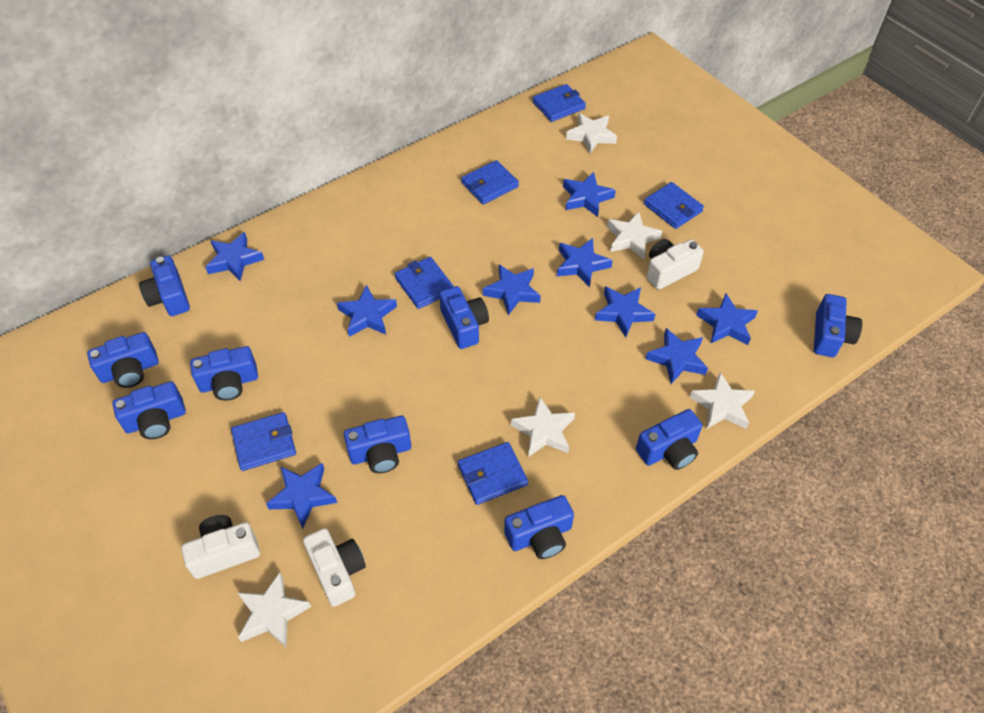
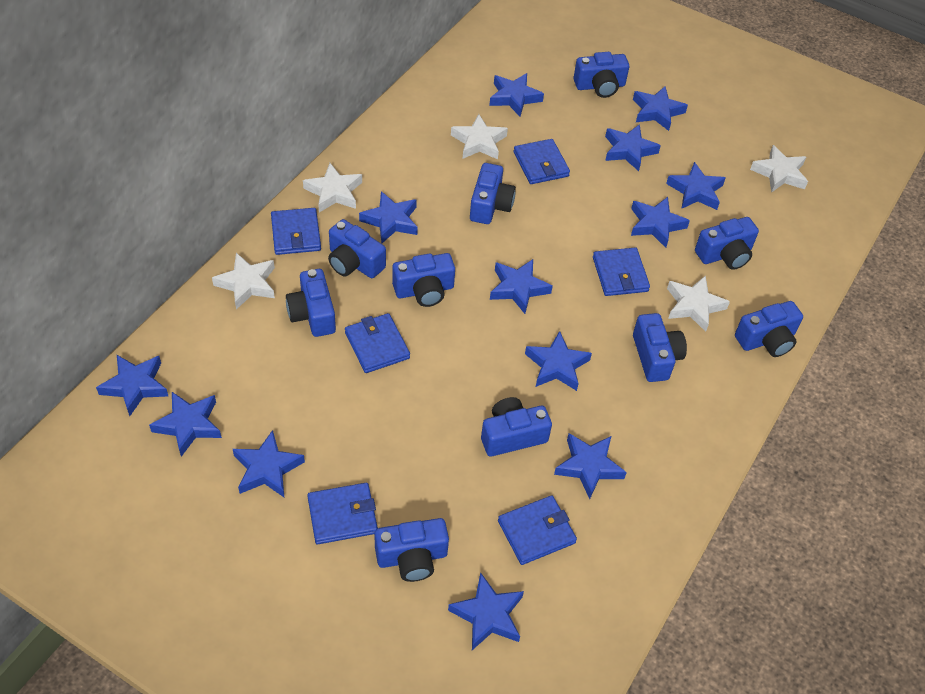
blue camera: 9 -> 10
blue star: 9 -> 13
white camera: 3 -> 0

